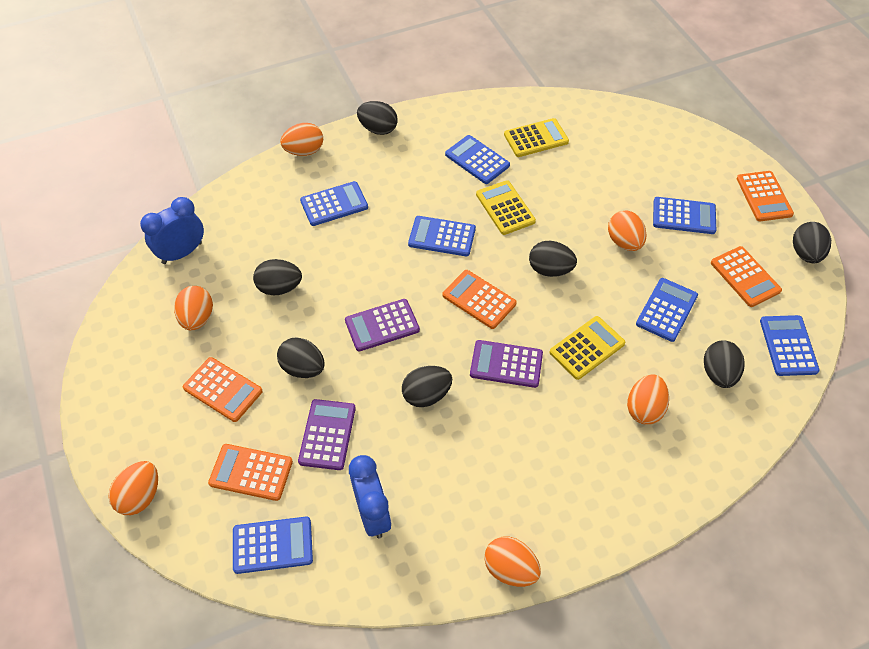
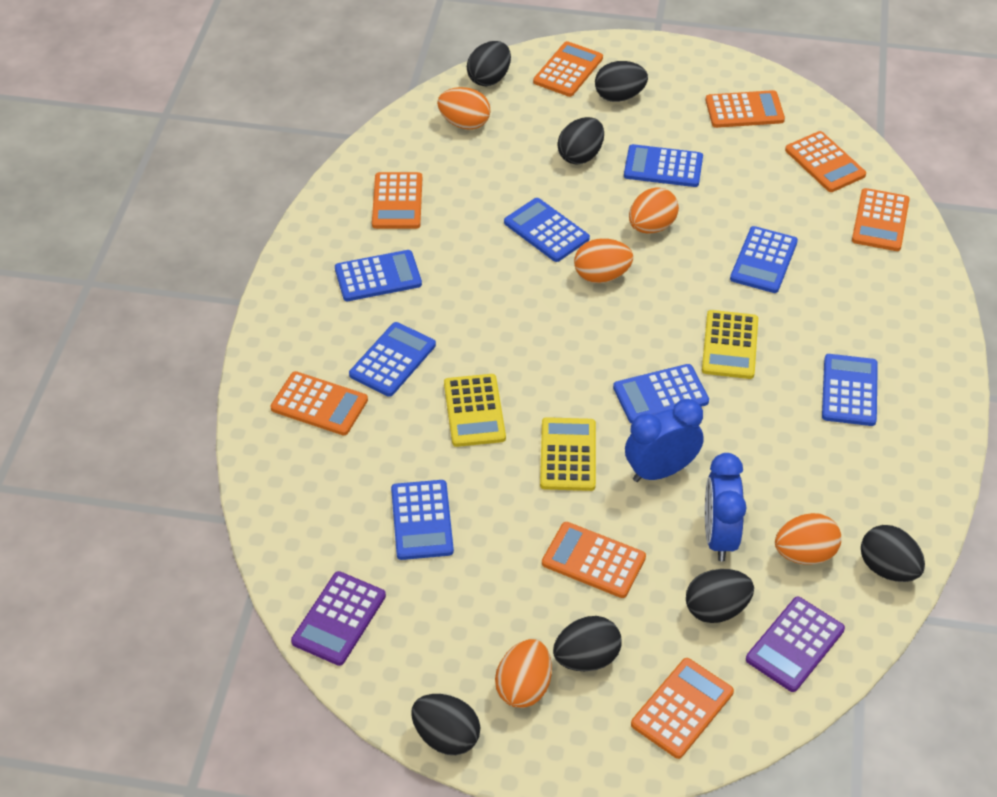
blue calculator: 7 -> 8
orange calculator: 5 -> 8
orange egg: 6 -> 5
purple calculator: 3 -> 2

